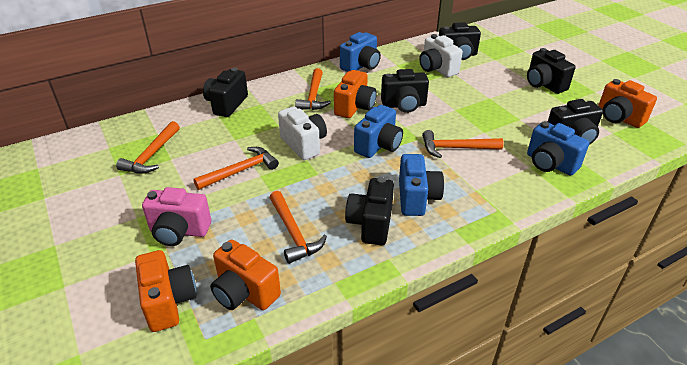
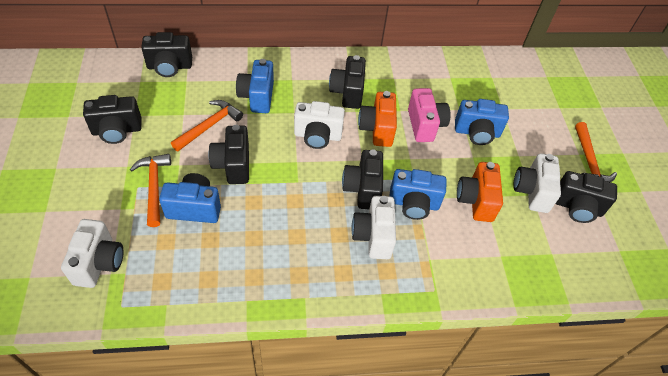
orange camera: 4 -> 2
orange hammer: 5 -> 3
white camera: 2 -> 4

